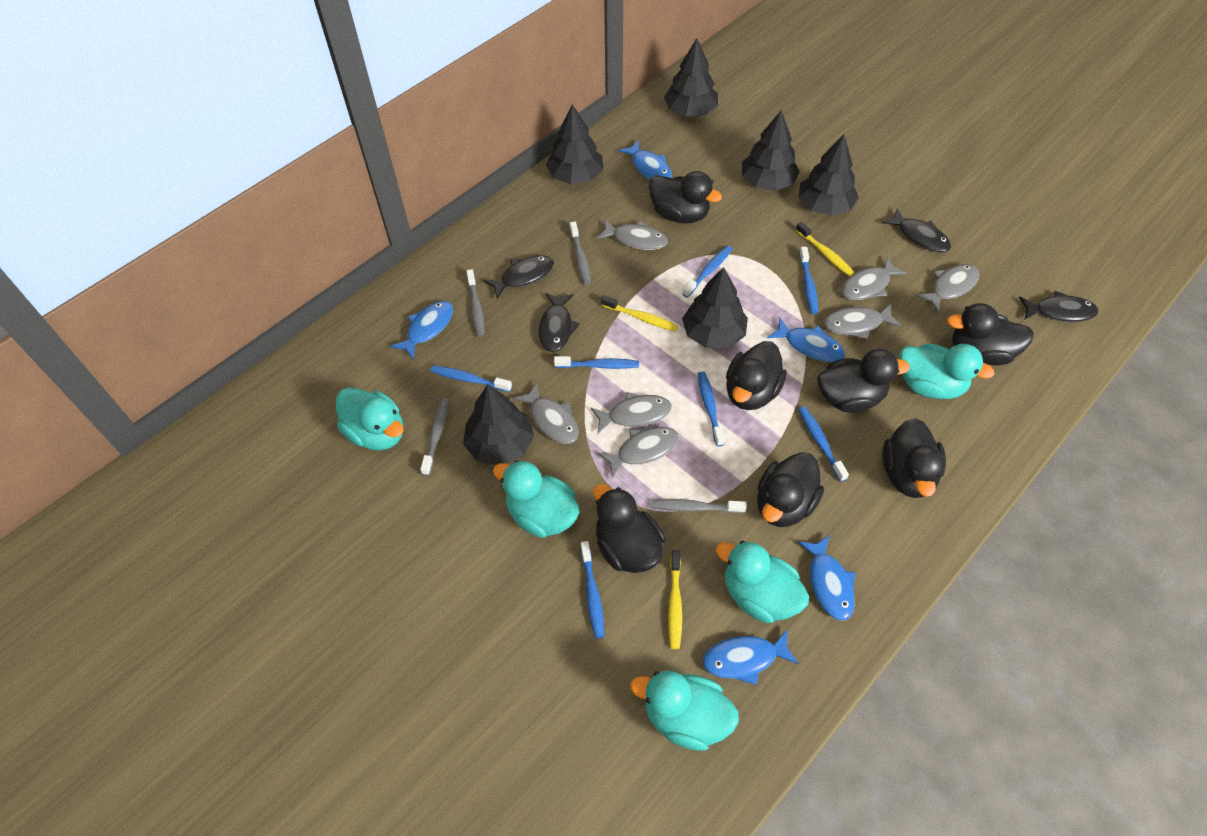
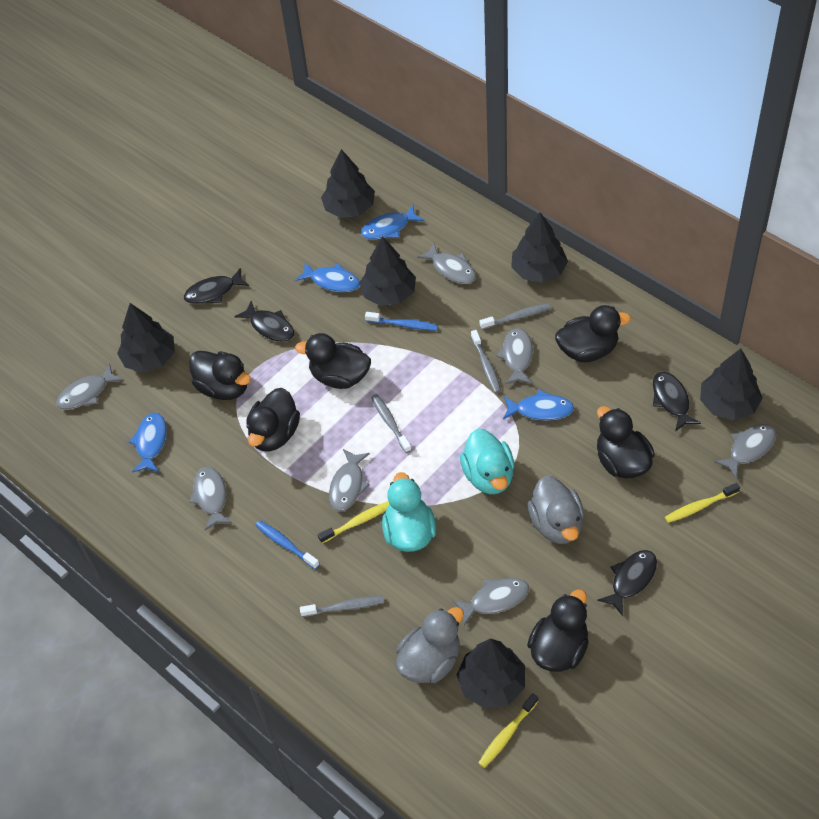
black duck: 7 -> 6
blue fish: 5 -> 4
blue toothbrush: 7 -> 2
grey duck: 0 -> 2
turquoise duck: 5 -> 2

